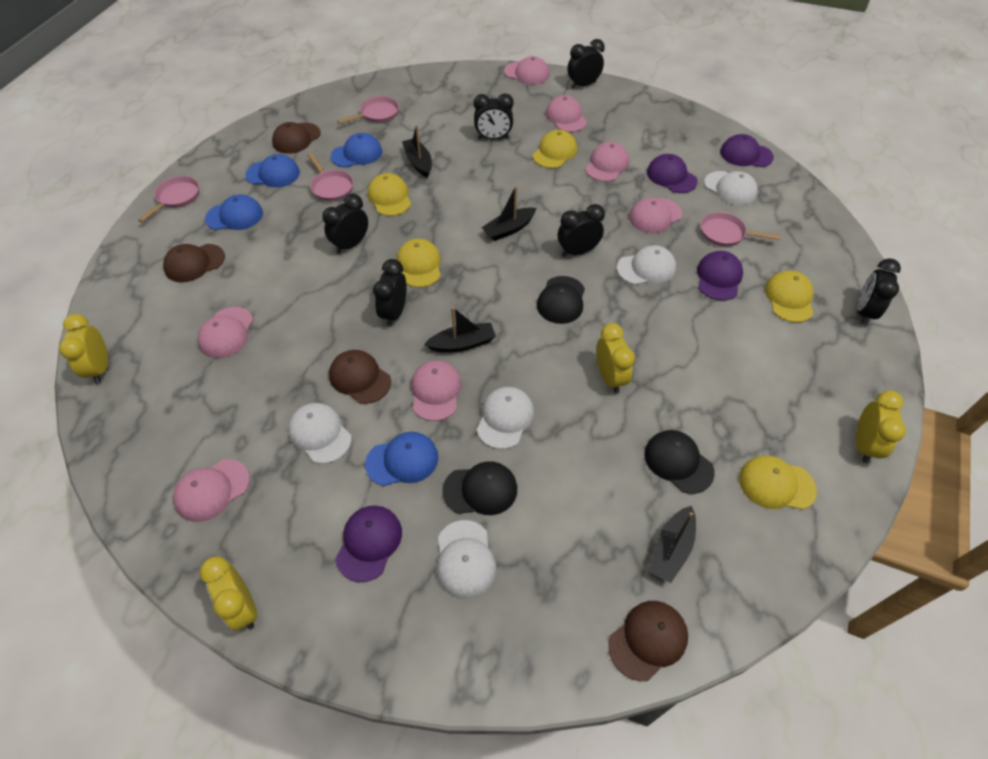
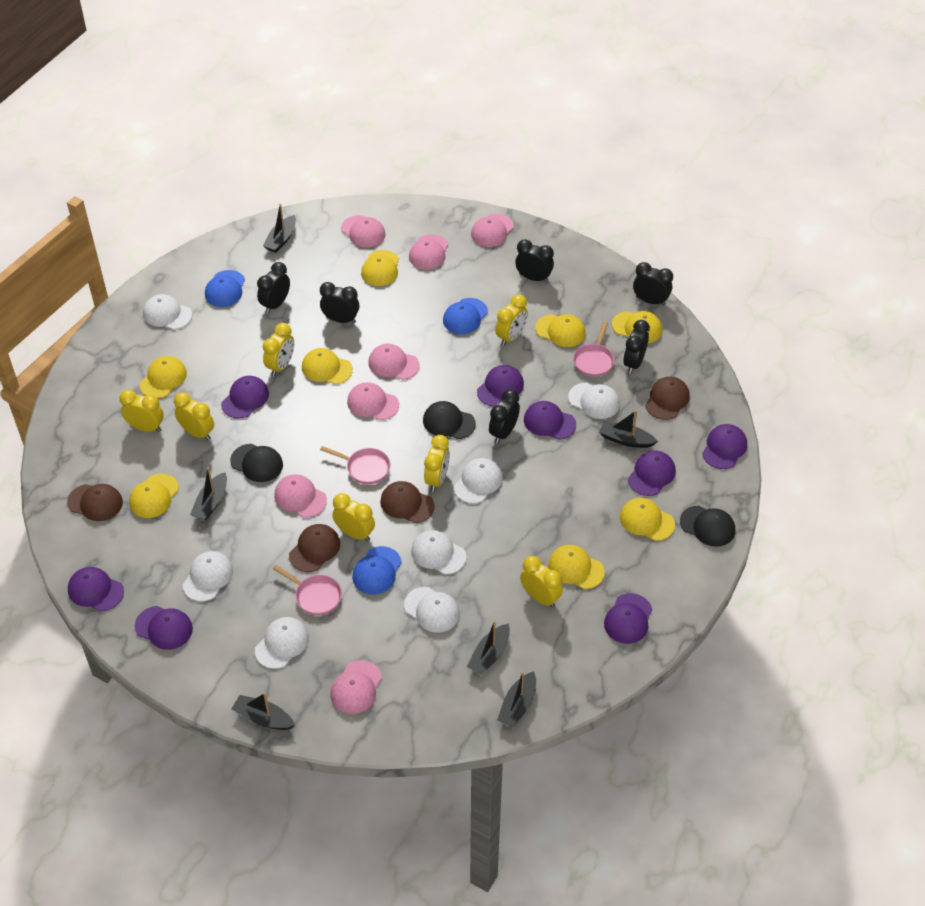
black boat: 4 -> 6
blue cap: 4 -> 3
pink pan: 4 -> 3
purple cap: 4 -> 8
white cap: 5 -> 7
yellow cap: 5 -> 8
yellow clock: 4 -> 7

